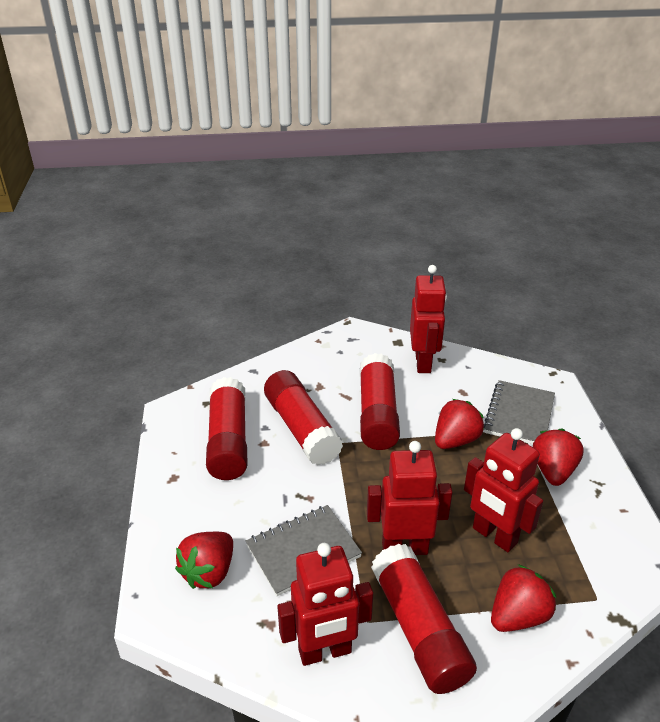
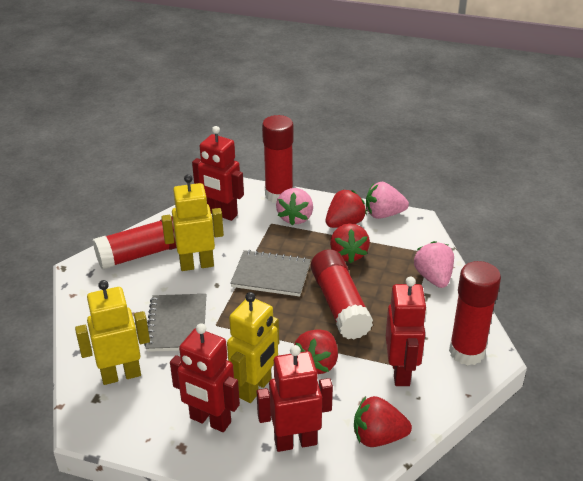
pink strawberry: 0 -> 3
yellow robot: 0 -> 3

